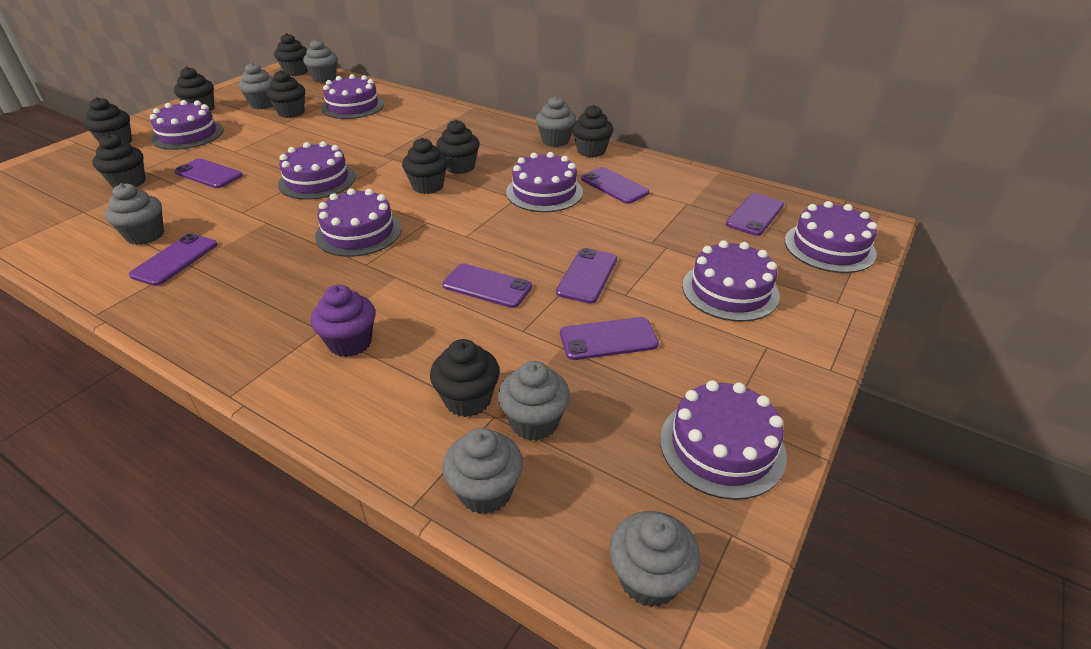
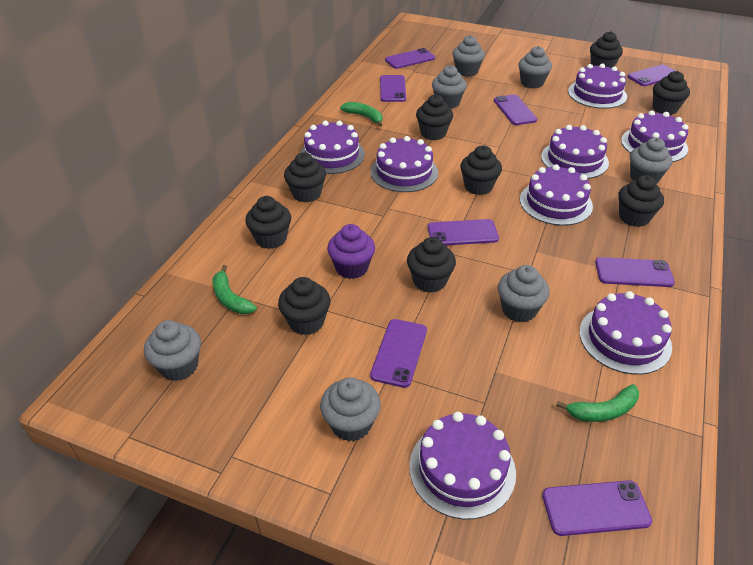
green banana: 0 -> 3
purple phone: 7 -> 8

